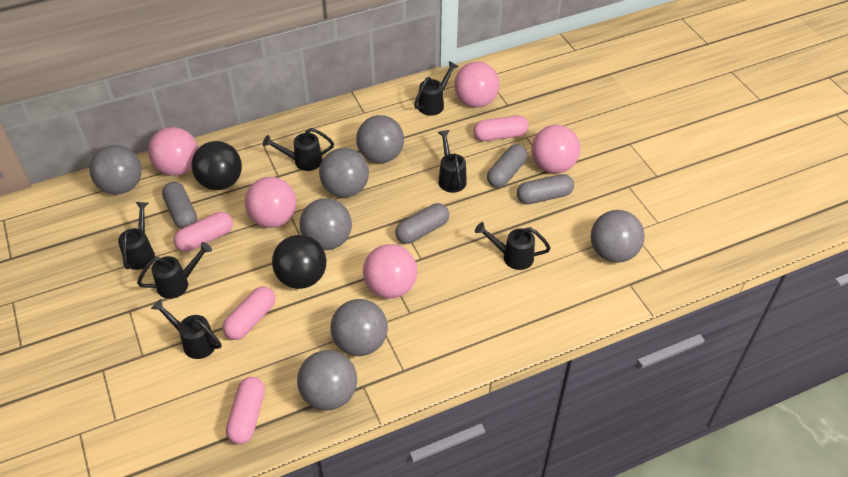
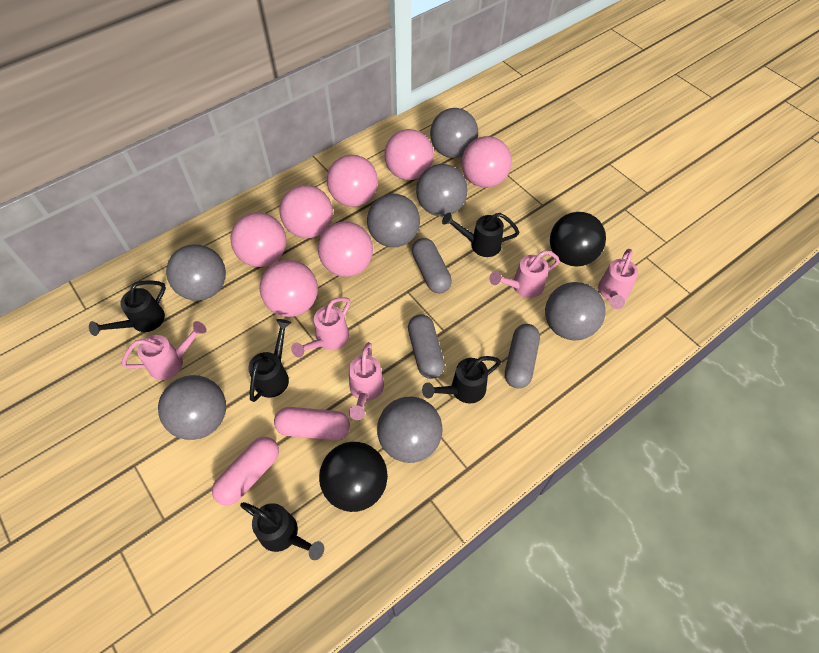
black watering can: 7 -> 5
grey capsule: 4 -> 3
pink ball: 5 -> 7
pink capsule: 4 -> 2
pink watering can: 0 -> 5

